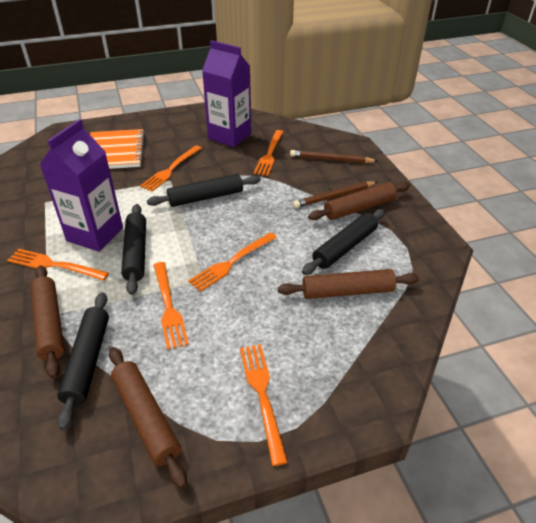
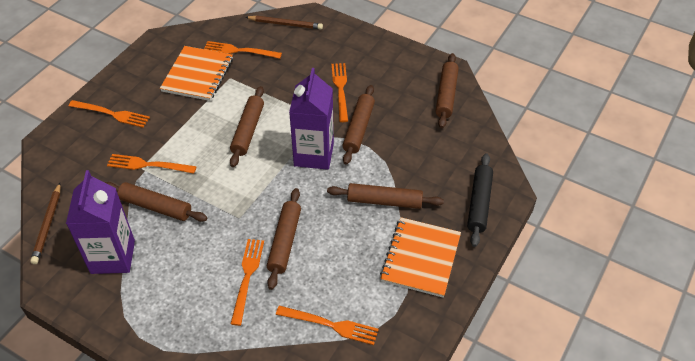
black rolling pin: 4 -> 1
brown rolling pin: 4 -> 6
orange notebook: 1 -> 2

